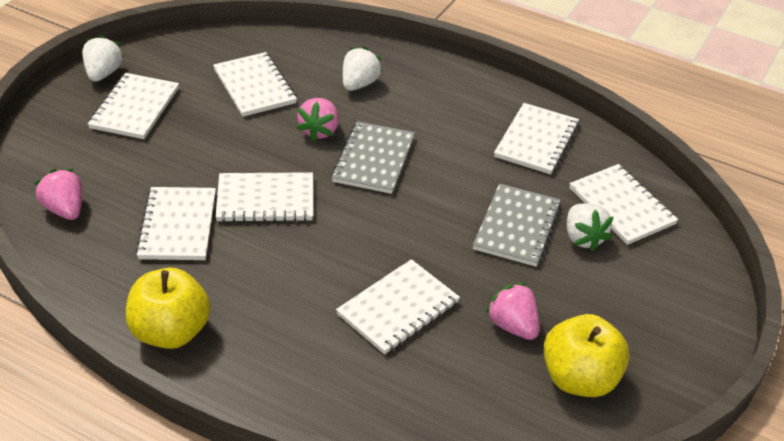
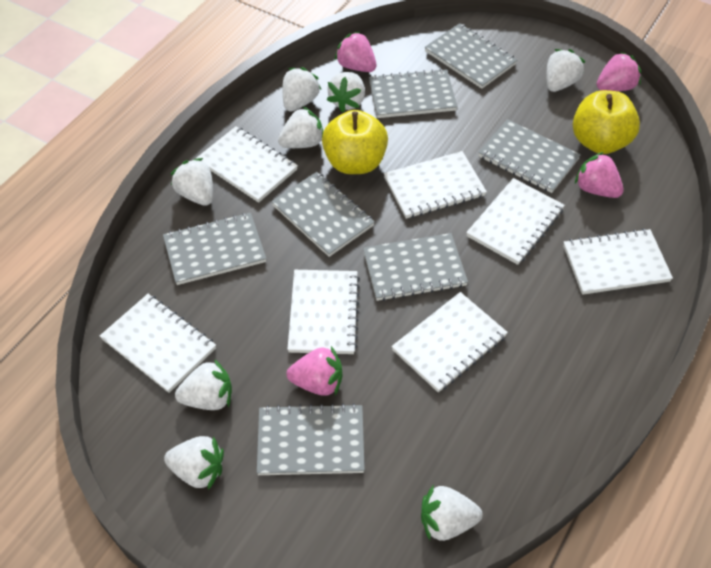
grey notebook: 2 -> 7
pink strawberry: 3 -> 4
white strawberry: 3 -> 8

